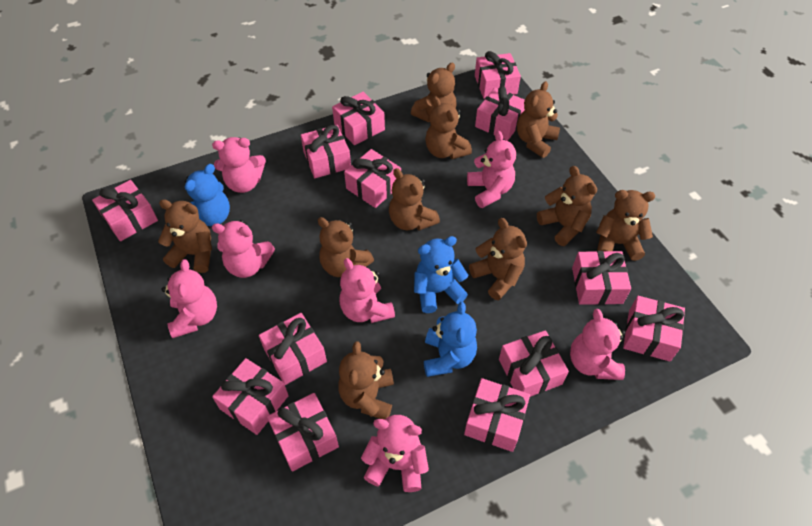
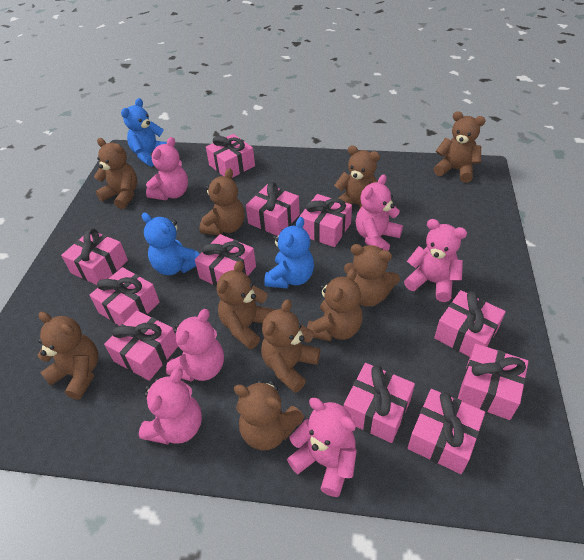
pink gift: 13 -> 11
pink teddy bear: 7 -> 6

